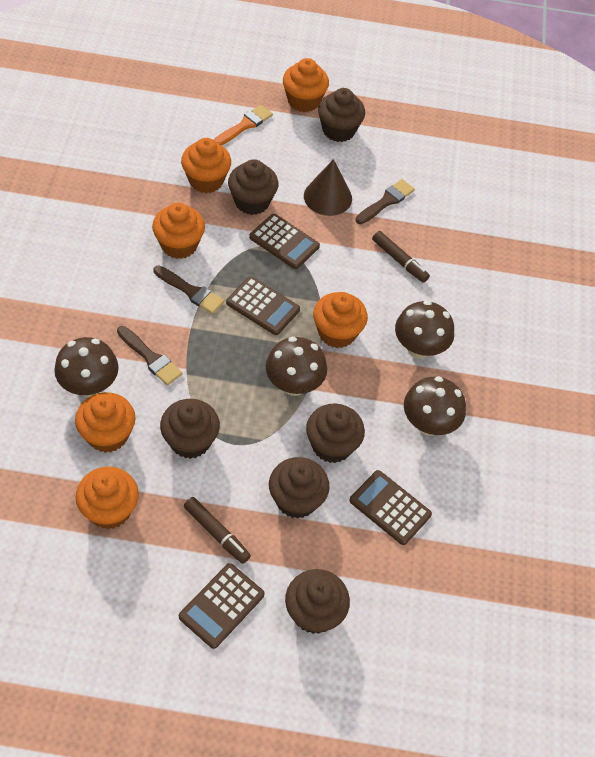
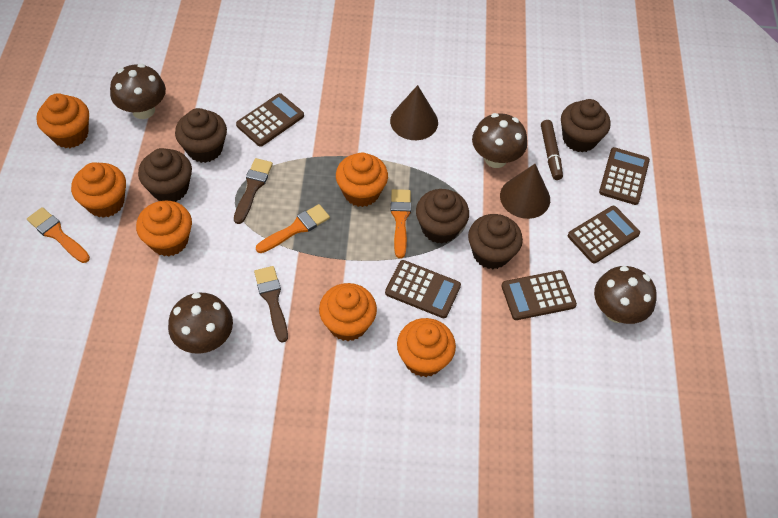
brown brush: 3 -> 2
brown calculator: 4 -> 5
brown cone: 1 -> 2
brown cupcake: 6 -> 5
brown marker: 2 -> 1
orange brush: 1 -> 3

